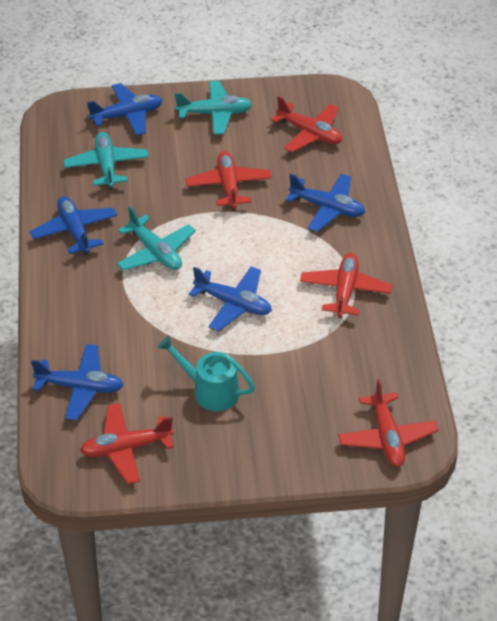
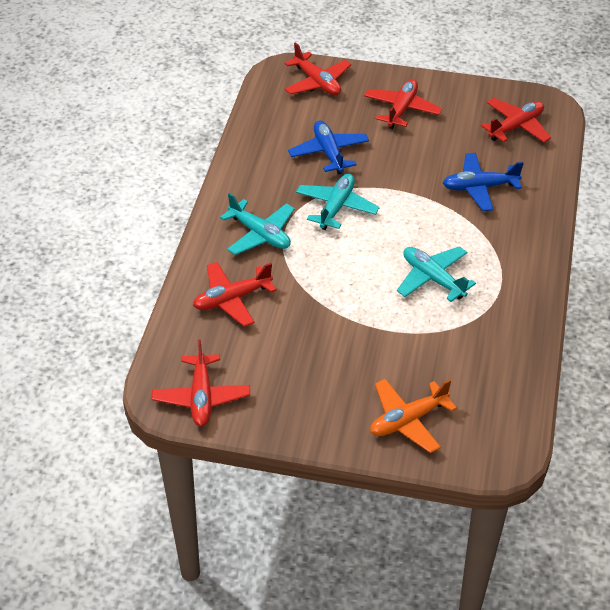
blue plane: 5 -> 2
orange plane: 0 -> 1
turquoise watering can: 1 -> 0

